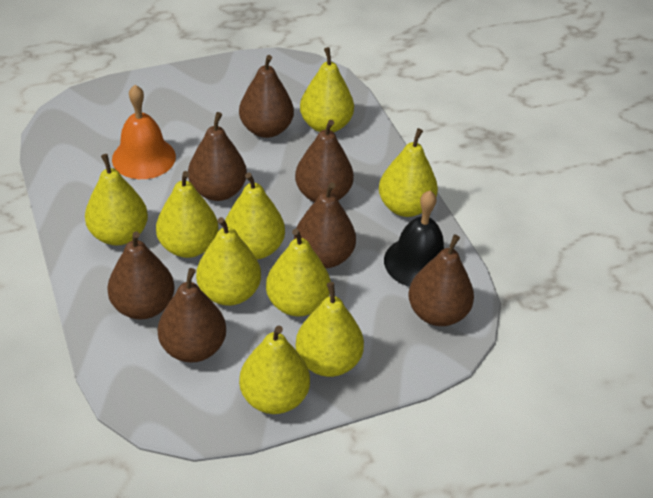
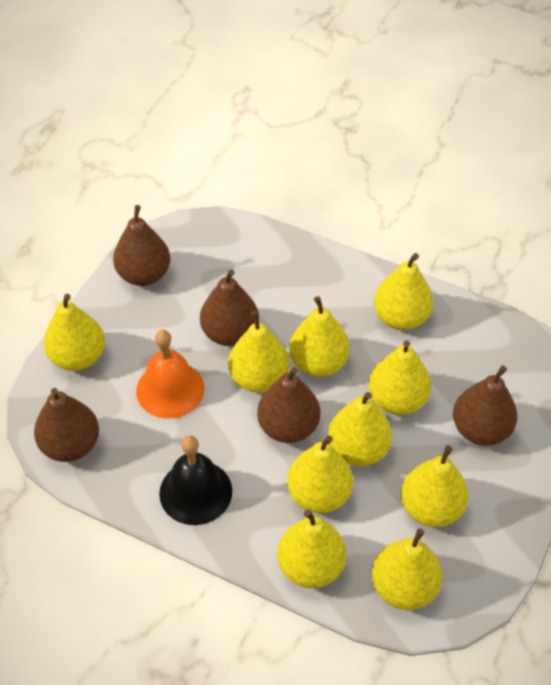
brown pear: 7 -> 5
yellow pear: 9 -> 10

